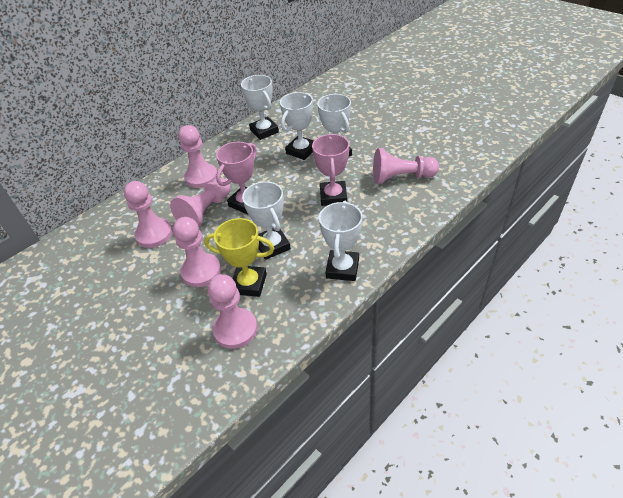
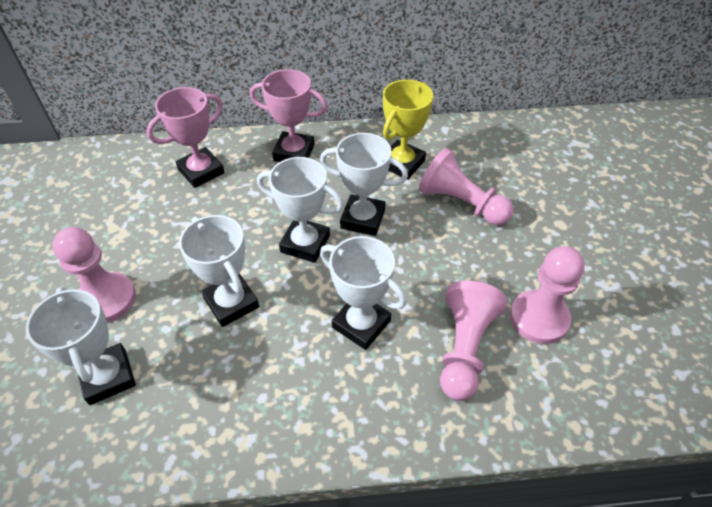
pink pawn: 6 -> 4

